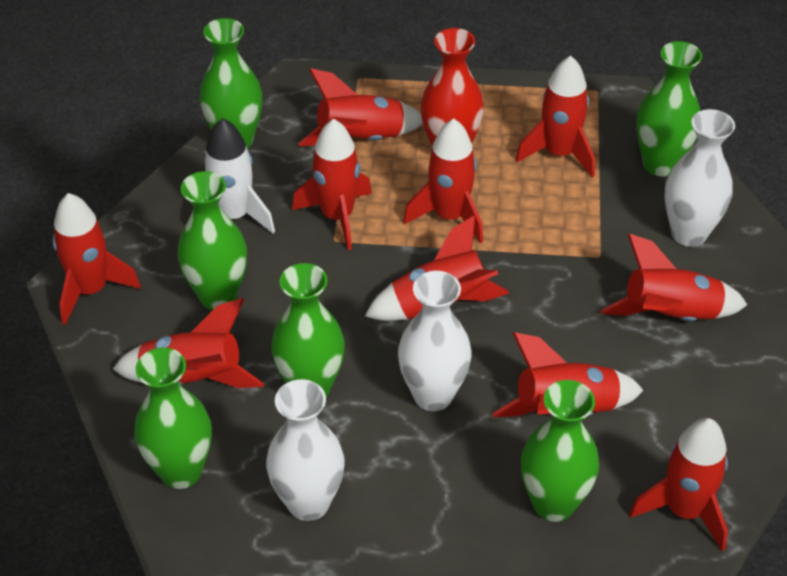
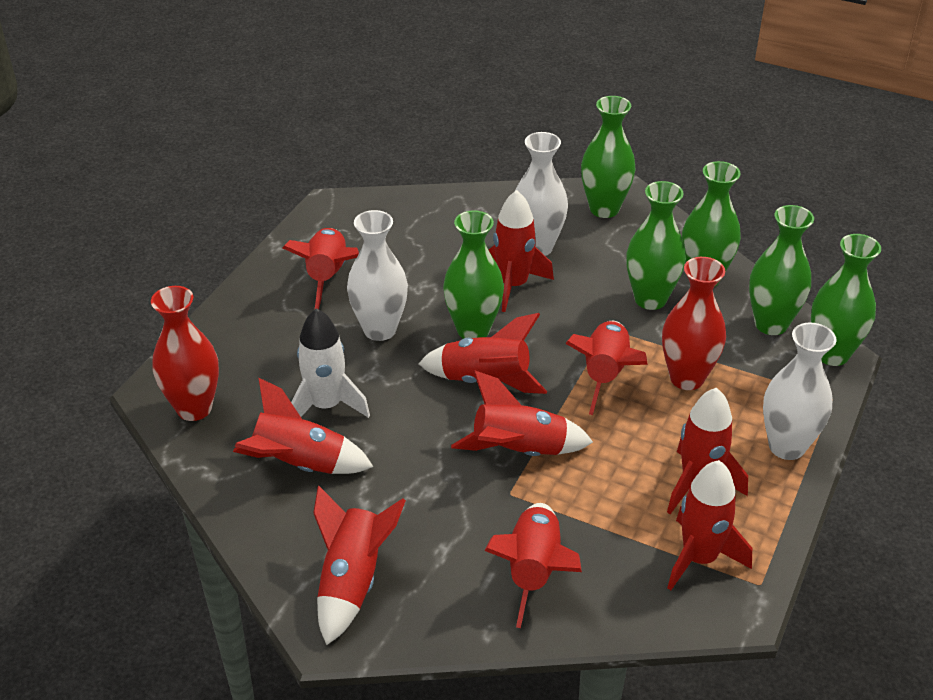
red vase: 1 -> 2

